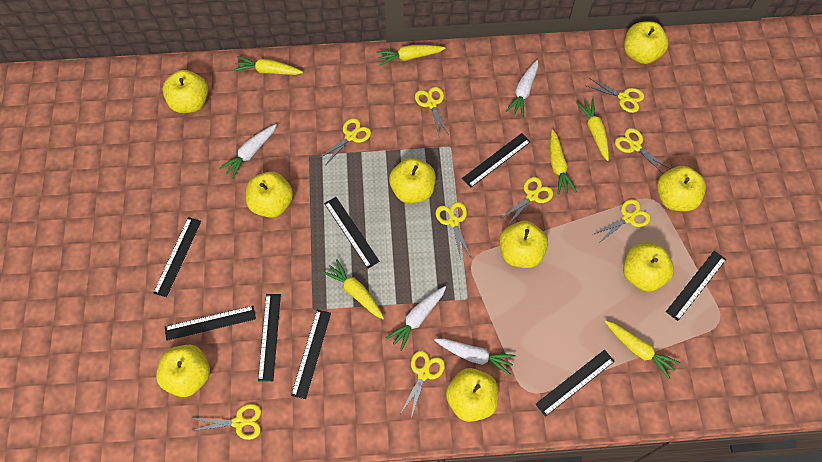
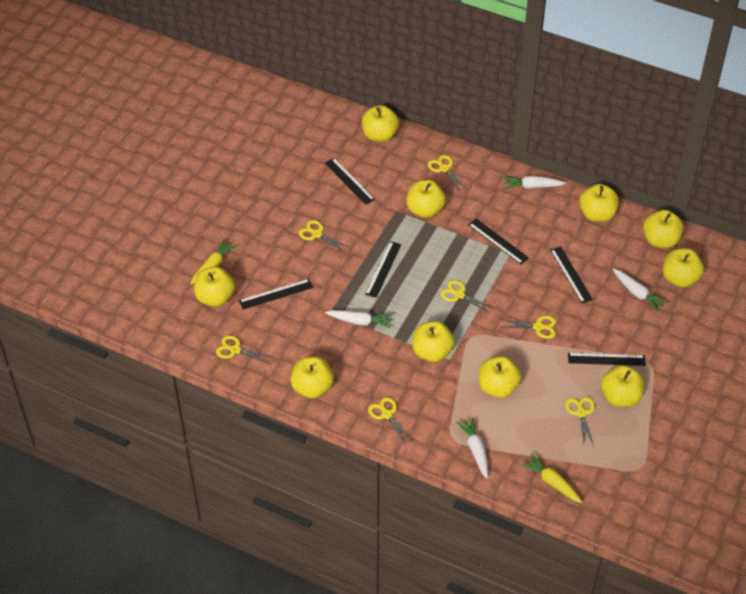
black ruler: 8 -> 6
yellow apple: 9 -> 10
yellow carrot: 6 -> 2
yellow scissors: 9 -> 7

